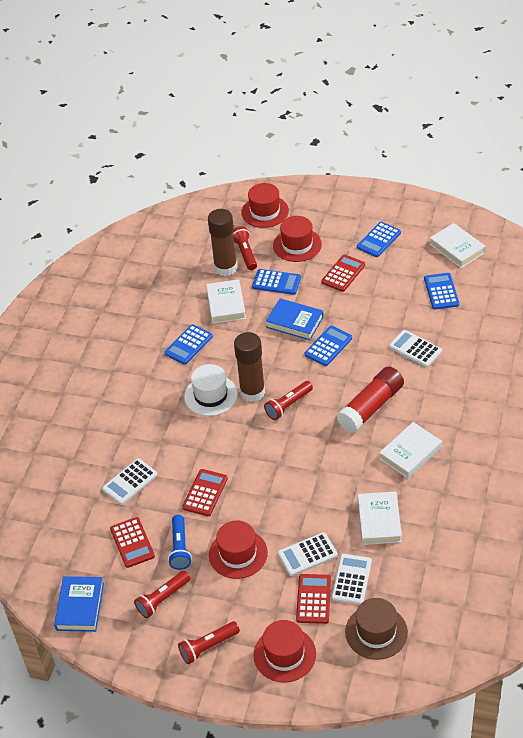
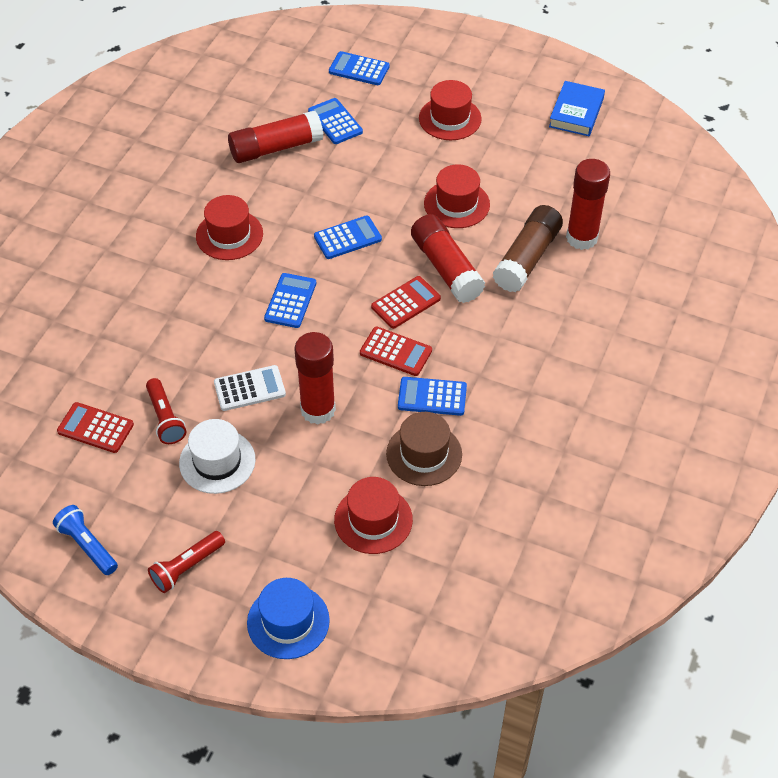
blue book: 2 -> 1
blue hat: 0 -> 1
brown glue stick: 2 -> 1
red calculator: 4 -> 3
red flashlight: 4 -> 2
red glue stick: 1 -> 4
white book: 4 -> 0
white calculator: 4 -> 1

